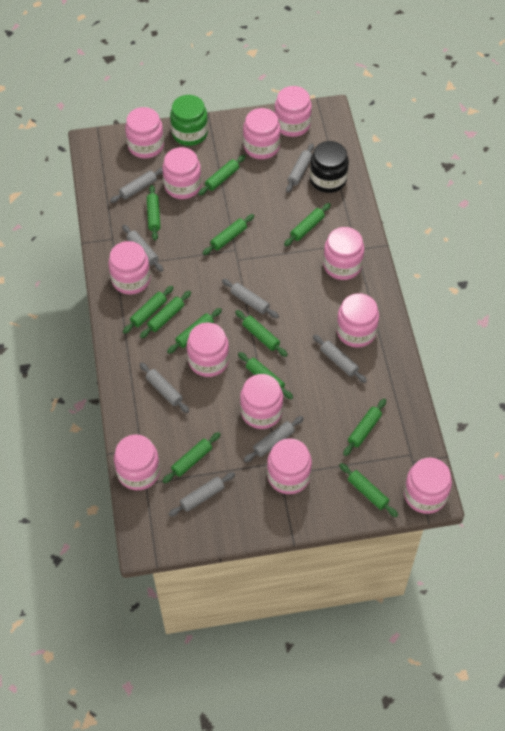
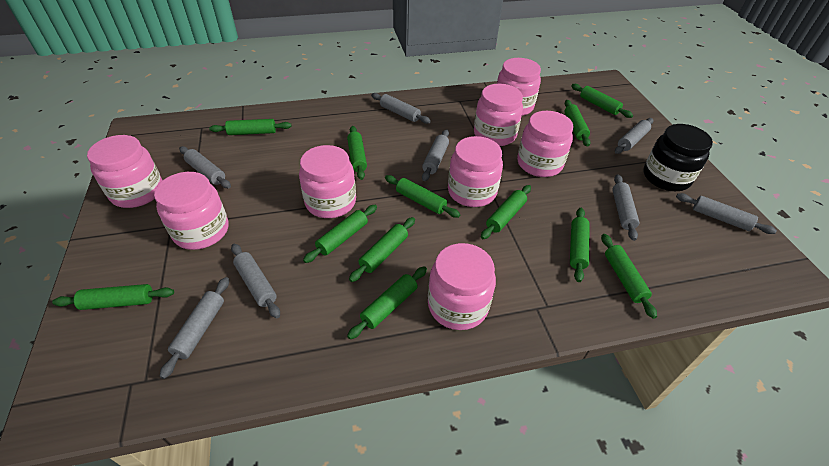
green jar: 1 -> 0
pink jar: 12 -> 8

